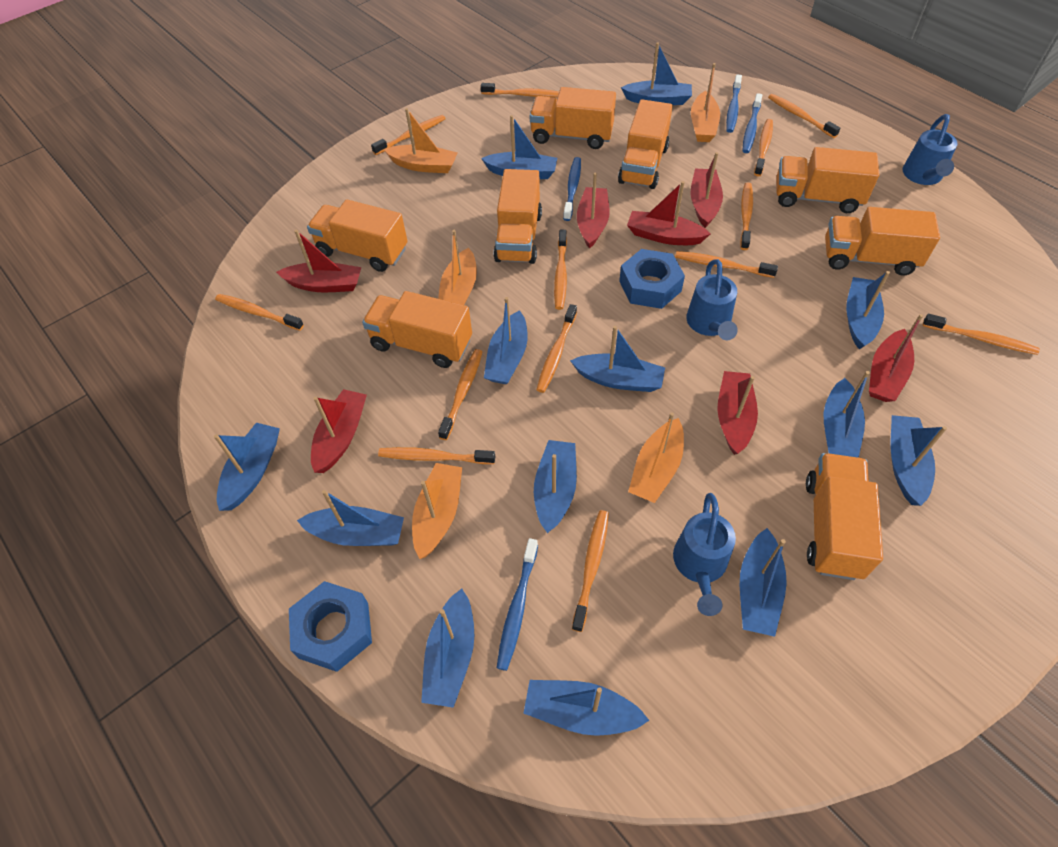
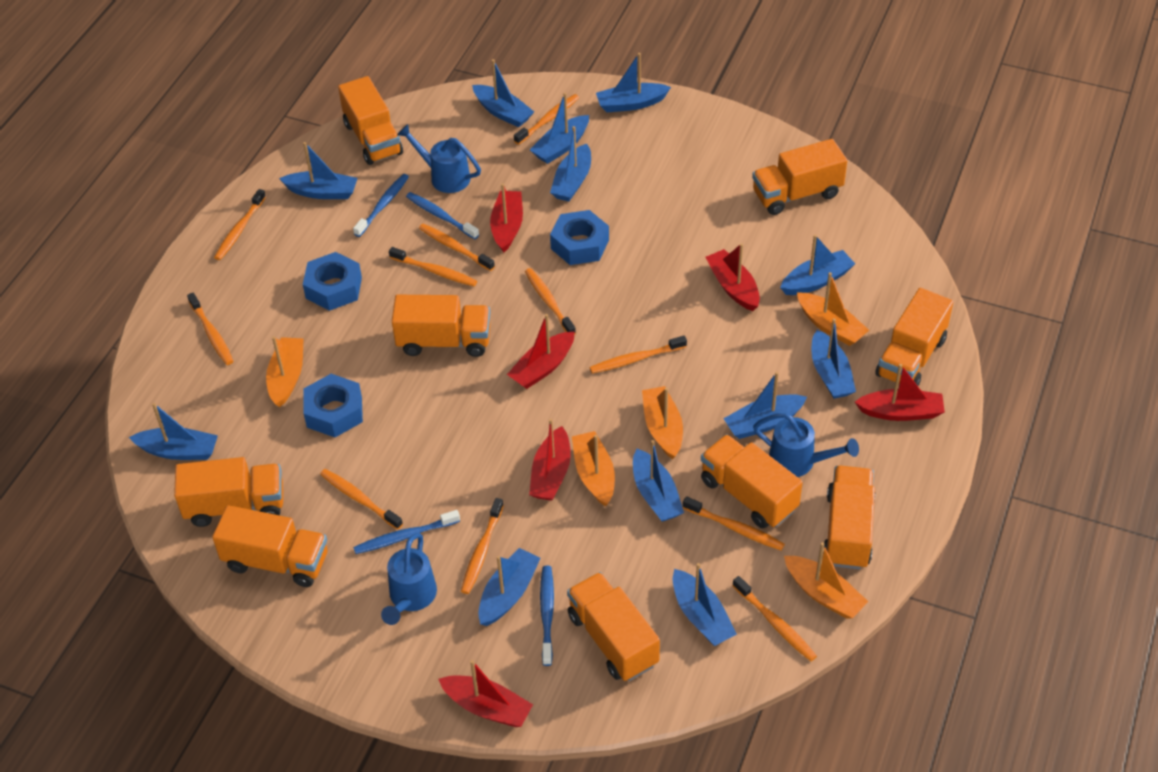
blue boat: 13 -> 12
blue nut: 2 -> 3
orange toothbrush: 13 -> 11
orange truck: 8 -> 9
red boat: 7 -> 6

